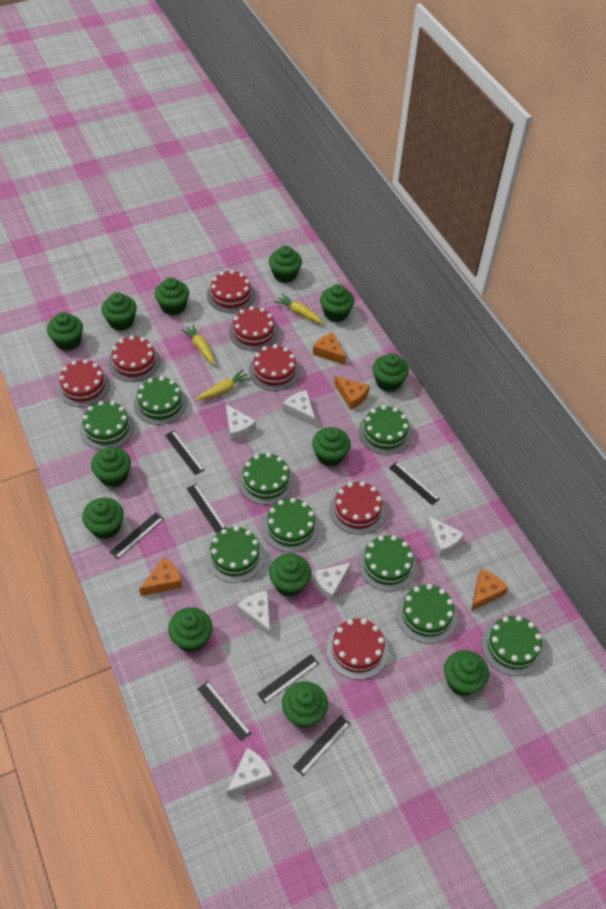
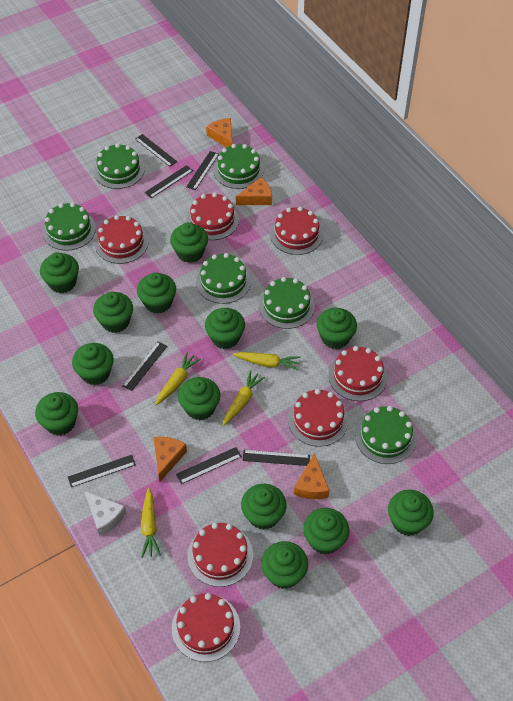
green cake: 9 -> 6
white cheese: 6 -> 1
yellow carrot: 3 -> 4

